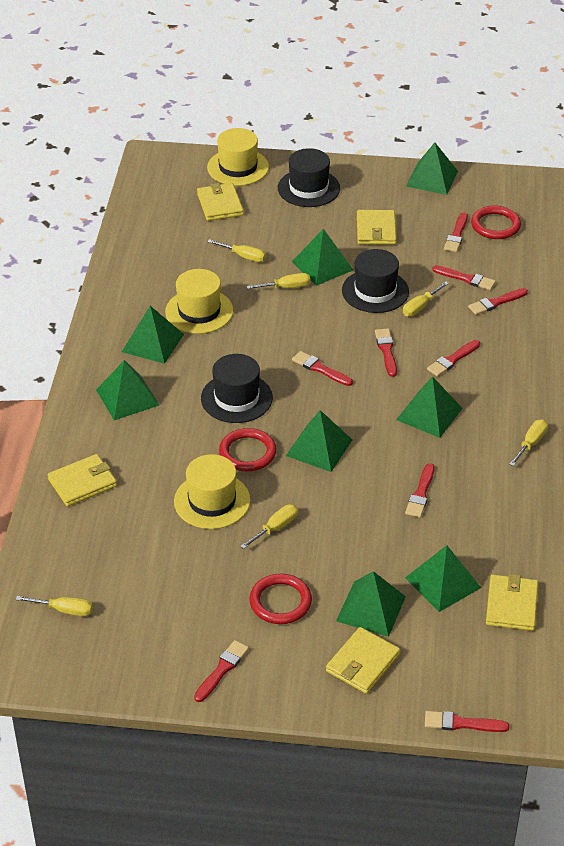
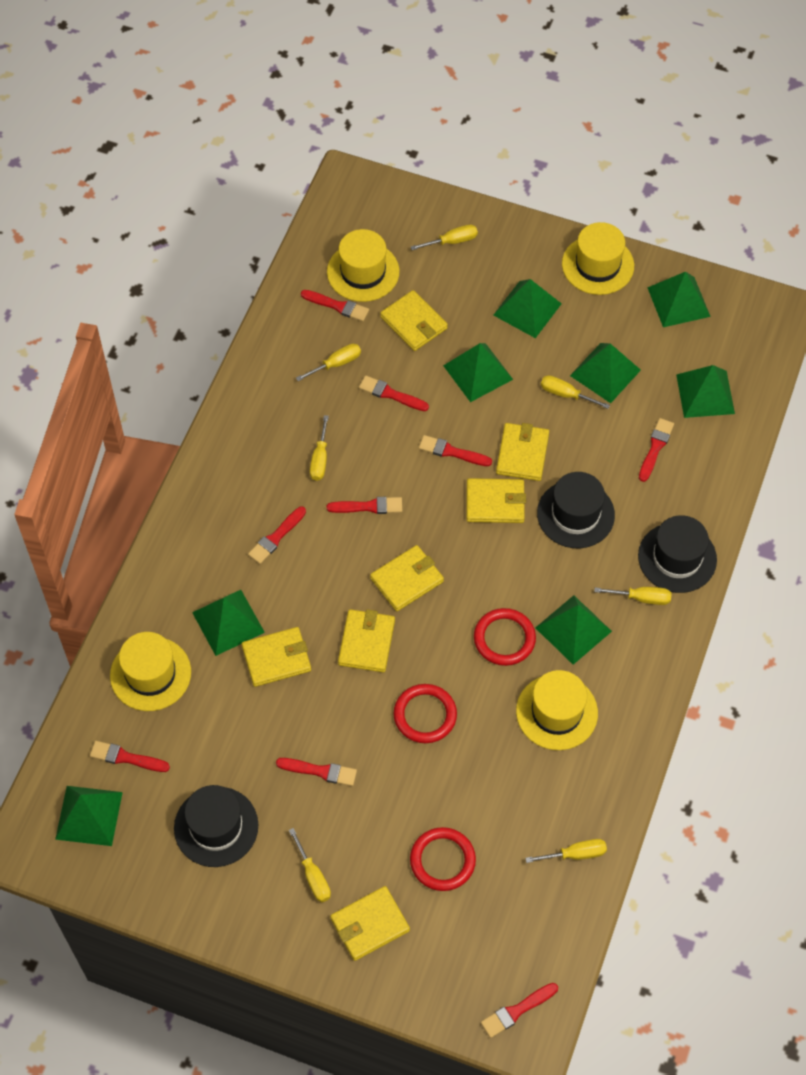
yellow hat: 3 -> 4
yellow screwdriver: 6 -> 7
yellow wallet: 5 -> 7

